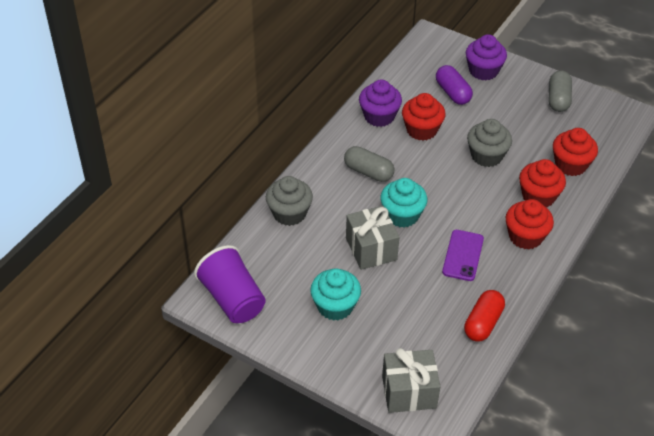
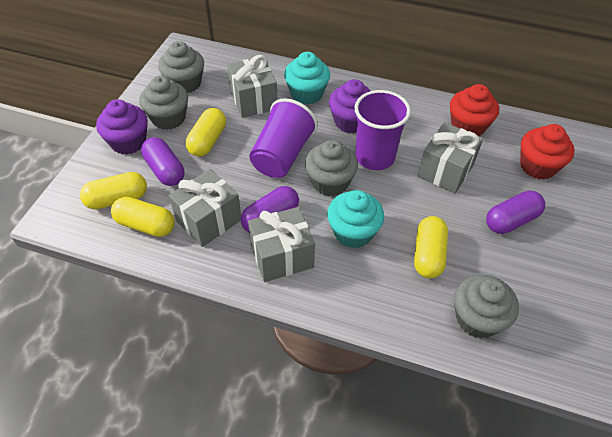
grey capsule: 2 -> 0
grey cupcake: 2 -> 4
grey gift: 2 -> 4
purple capsule: 1 -> 3
purple cup: 1 -> 2
purple phone: 1 -> 0
red capsule: 1 -> 0
red cupcake: 4 -> 2
yellow capsule: 0 -> 4

